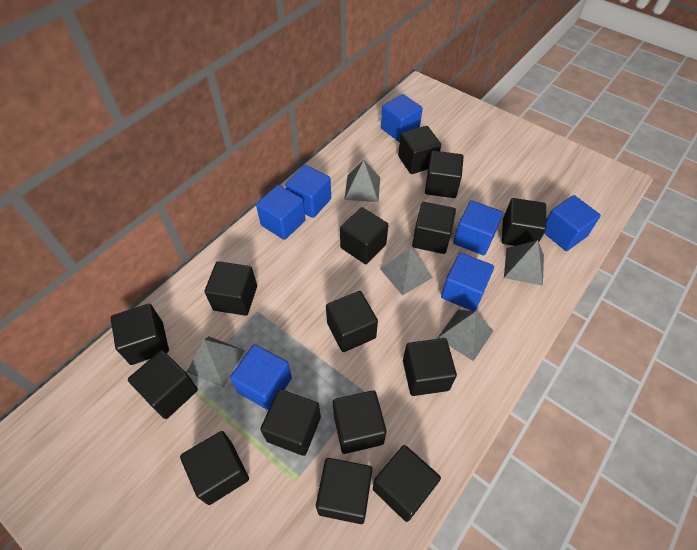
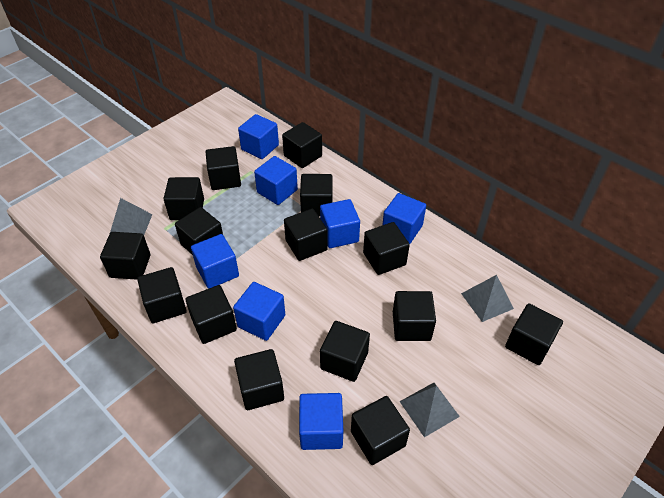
grey pyramid: 5 -> 3

